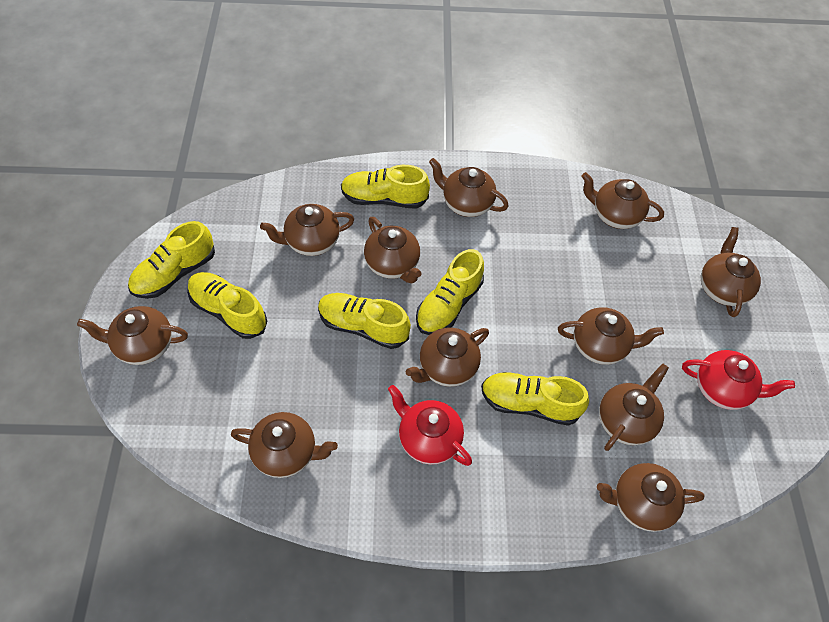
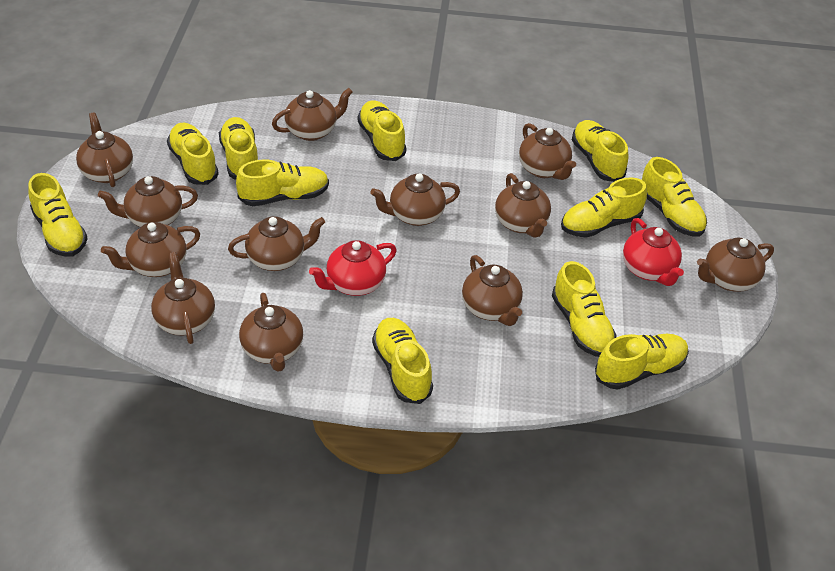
brown teapot: 11 -> 12
yellow shoe: 6 -> 11

